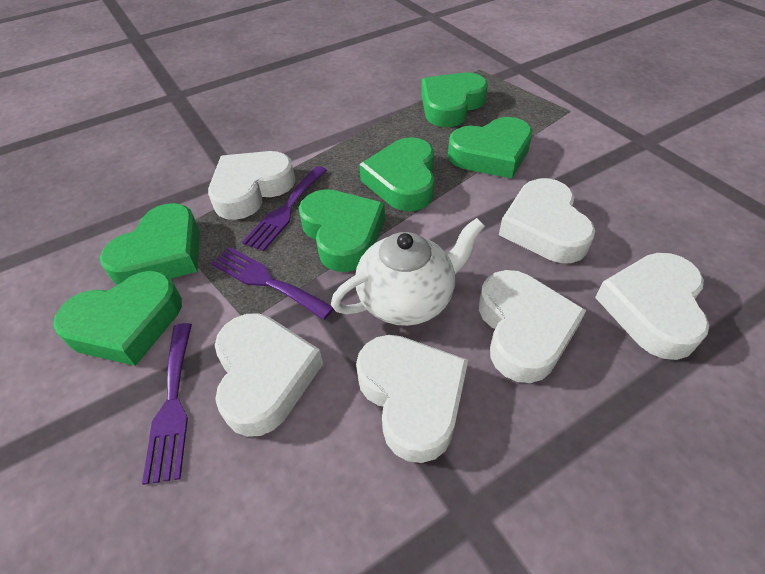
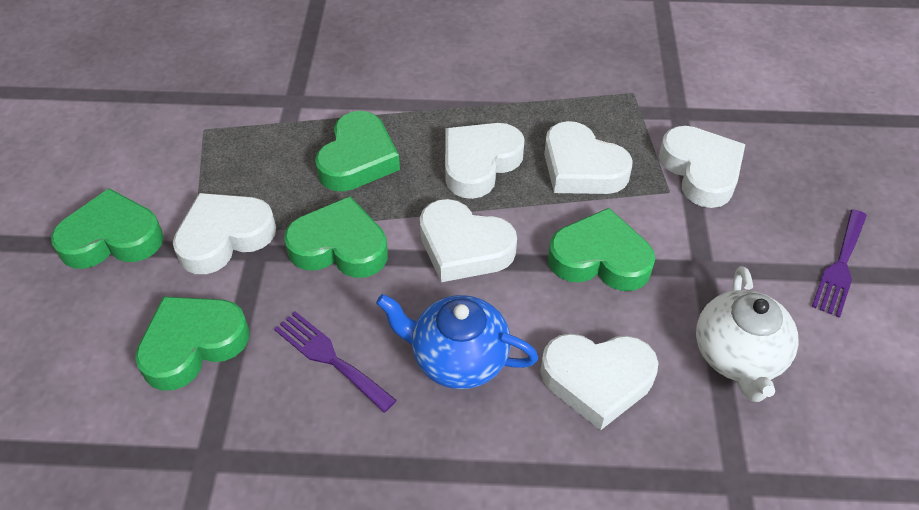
blue teapot: 0 -> 1
green heart: 6 -> 5
purple fork: 3 -> 2

